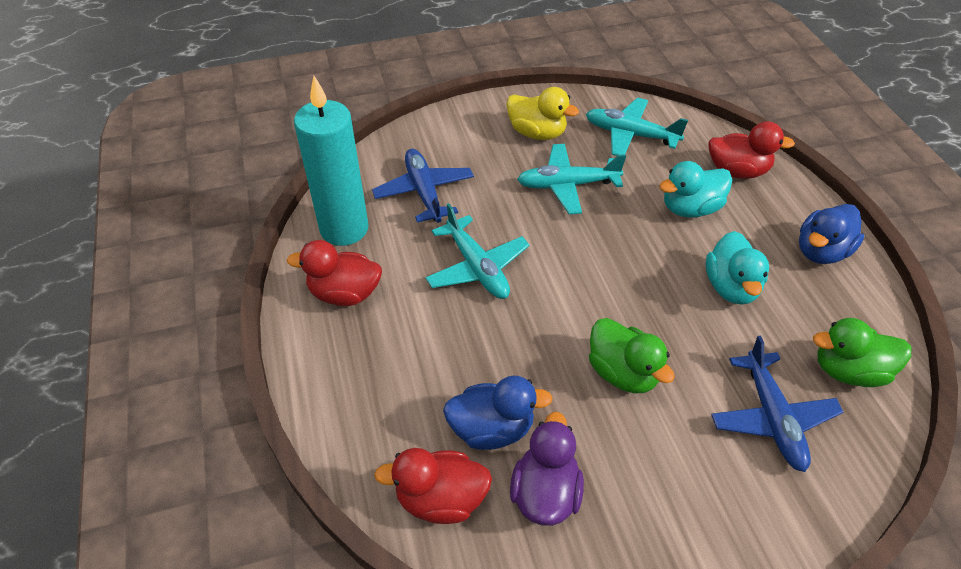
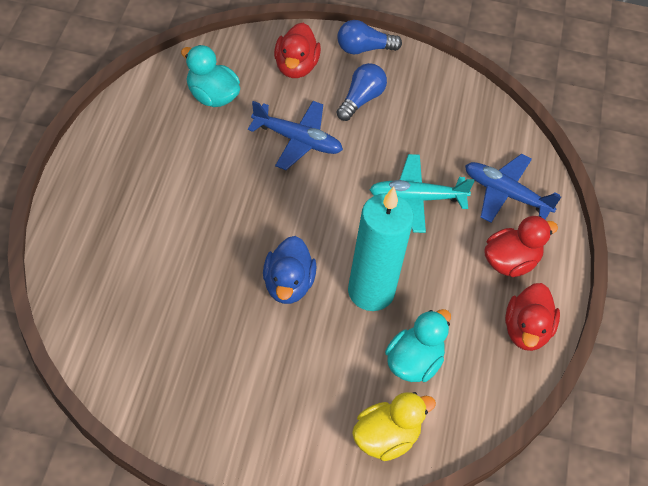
blue duck: 2 -> 1
blue light bulb: 0 -> 2
green duck: 2 -> 0
purple duck: 1 -> 0
turquoise plane: 3 -> 1

